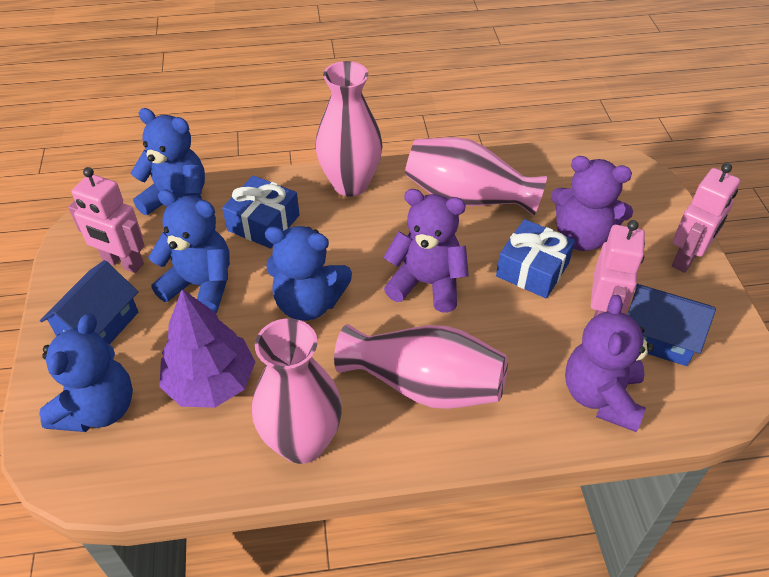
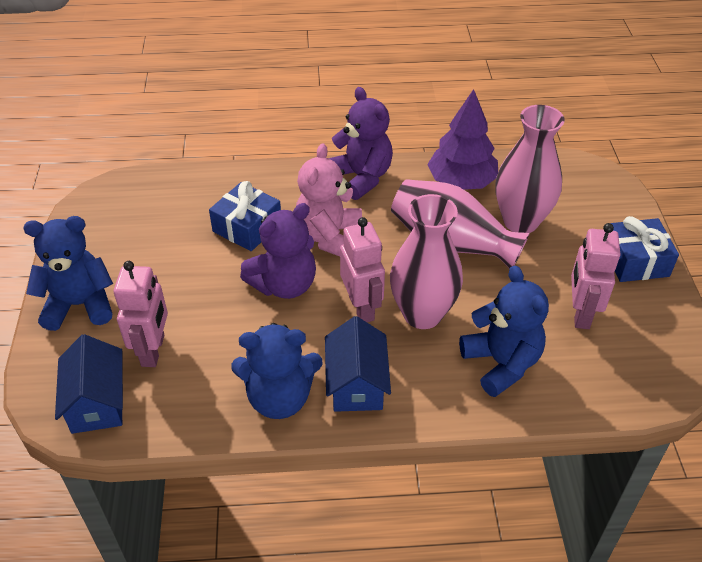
blue teddy bear: 4 -> 3
pink teddy bear: 0 -> 1
pink vase: 4 -> 3
purple teddy bear: 3 -> 2

